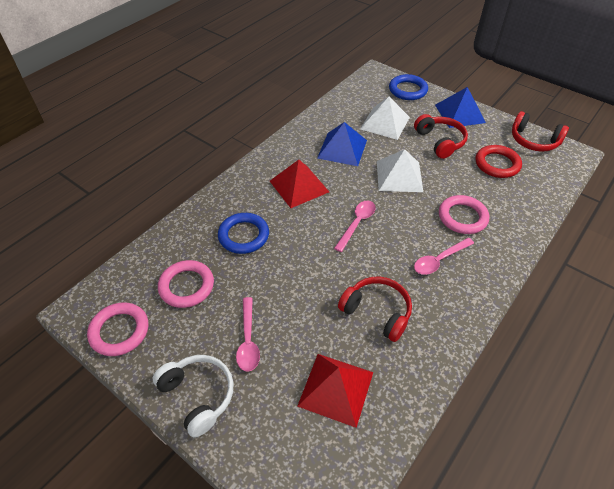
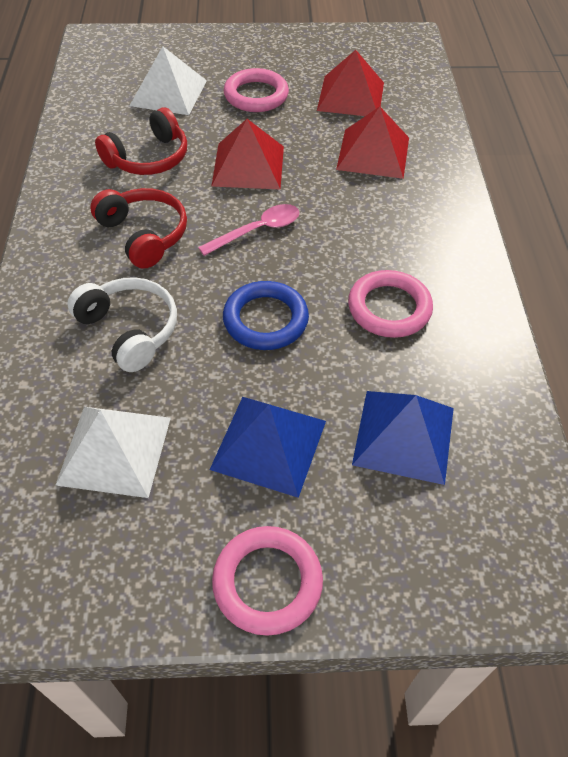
blue ring: 2 -> 1
pink spoon: 3 -> 1
red headphones: 3 -> 2
red pyramid: 2 -> 3
red ring: 1 -> 0

